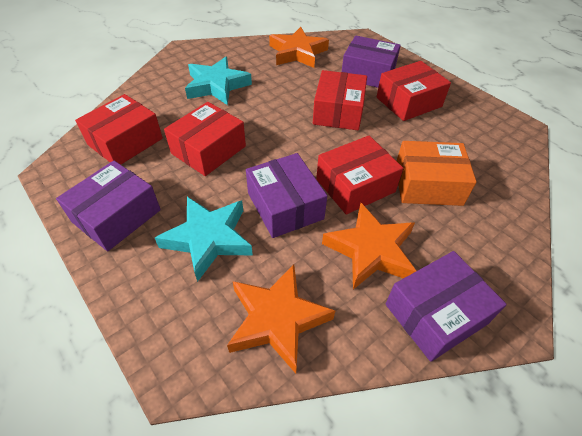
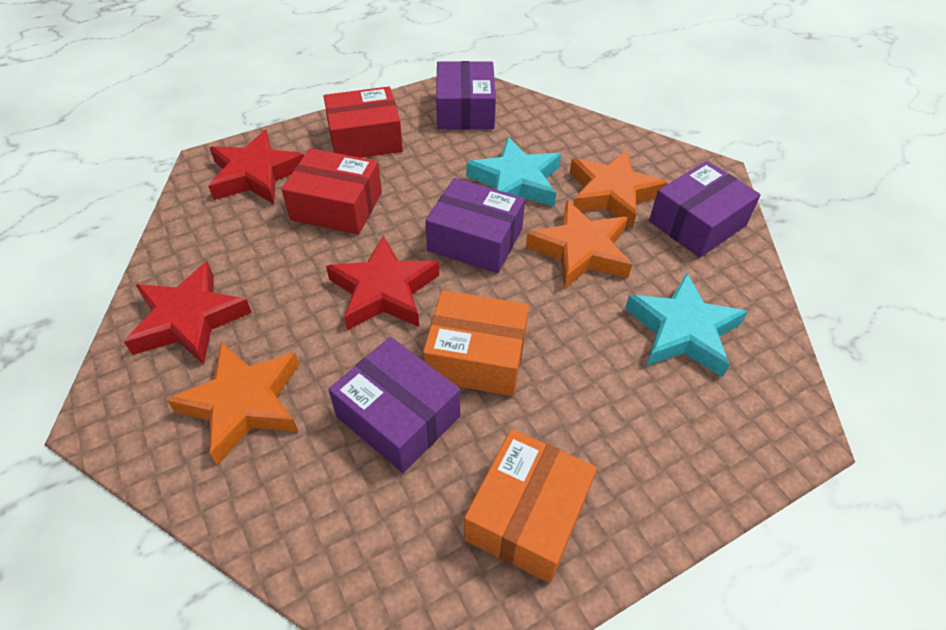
orange box: 1 -> 2
red box: 5 -> 2
red star: 0 -> 3

